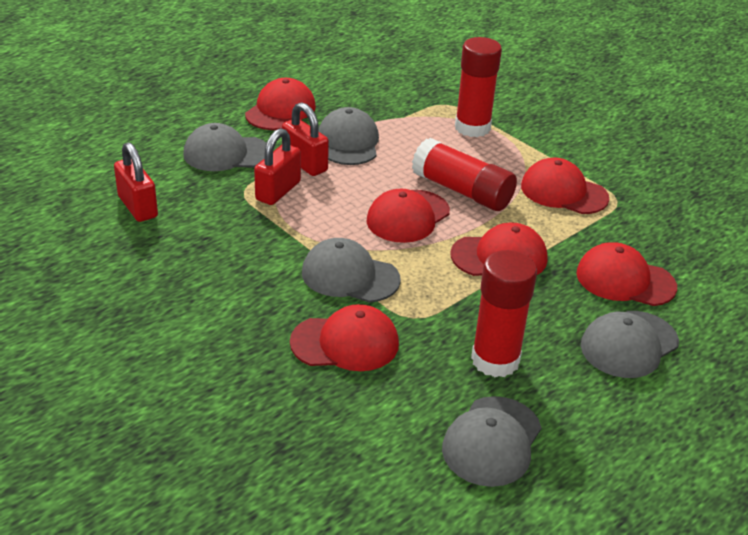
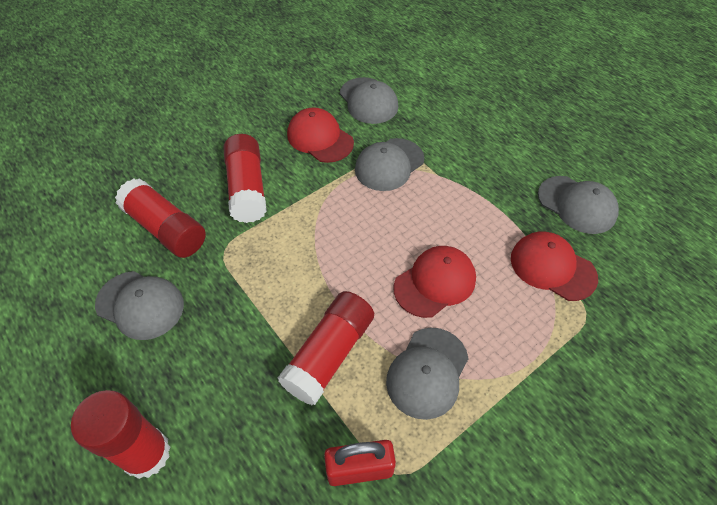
red cap: 6 -> 3
red glue stick: 3 -> 4
red padlock: 3 -> 1

